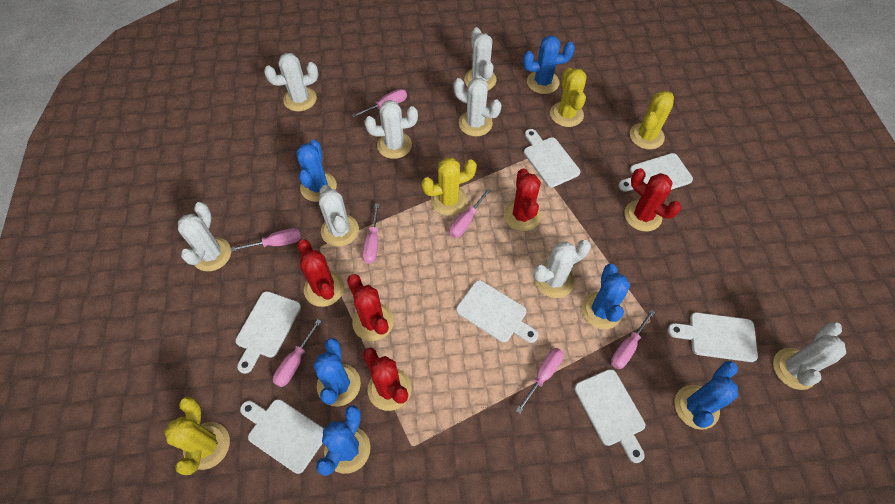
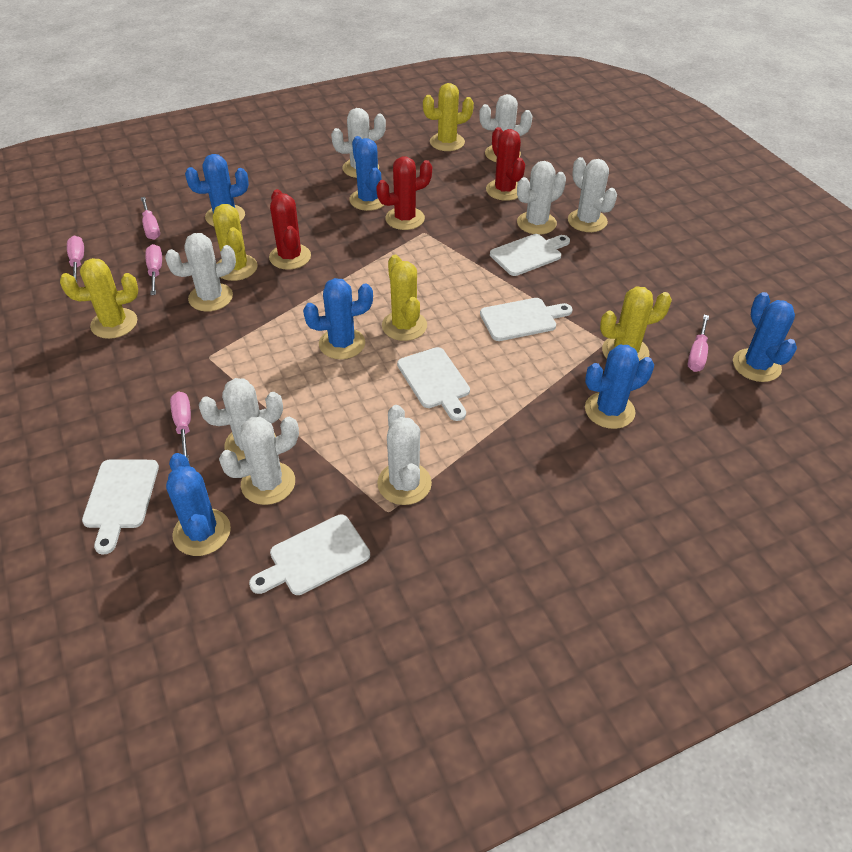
pink screwdriver: 7 -> 5
red cactus: 5 -> 3
white cutting board: 7 -> 5
yellow cactus: 4 -> 5

